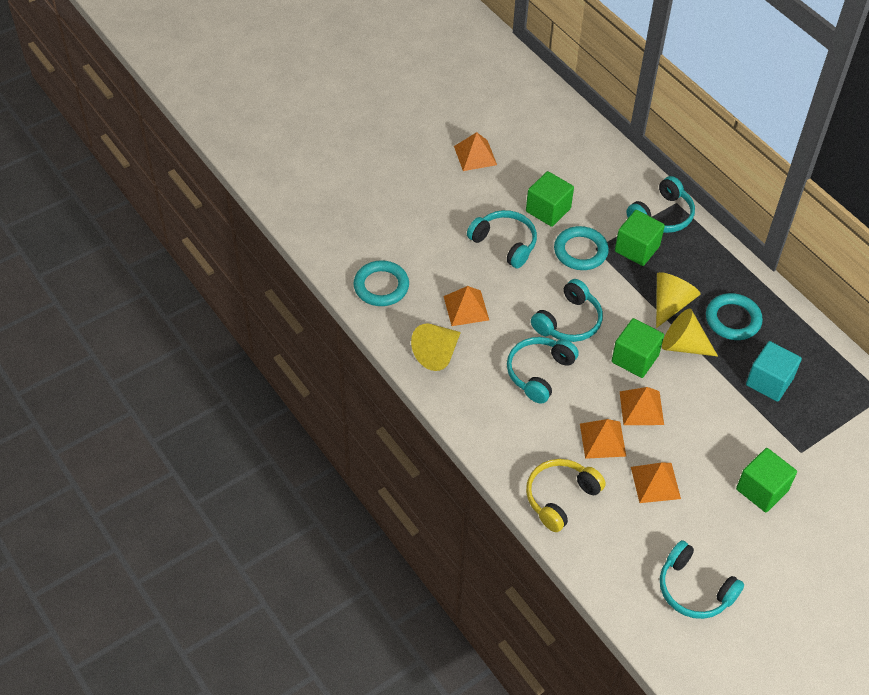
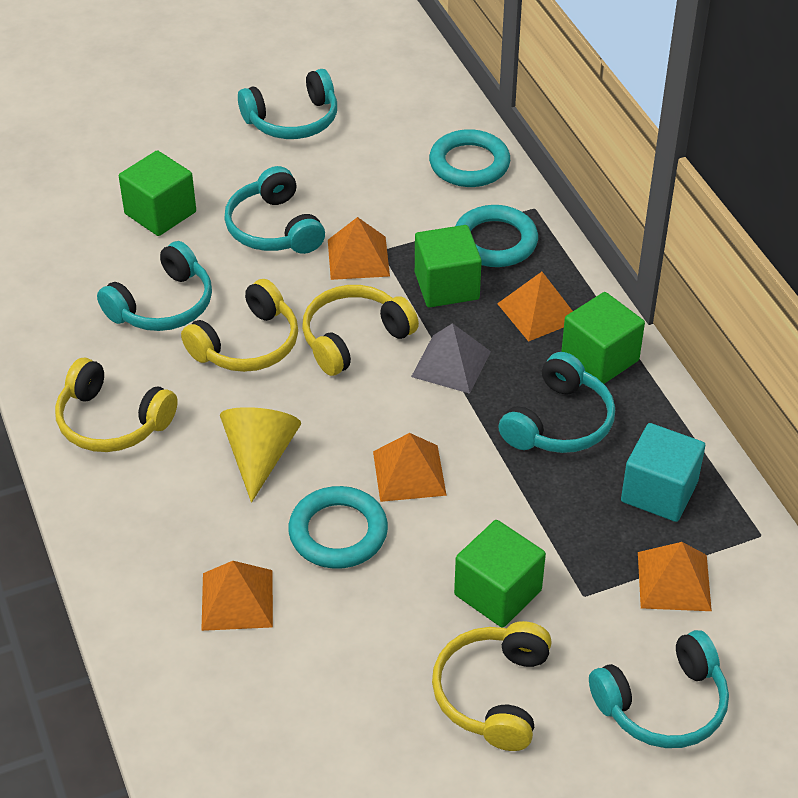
grey pyramid: 0 -> 1
yellow cone: 3 -> 1
yellow headphones: 1 -> 4

